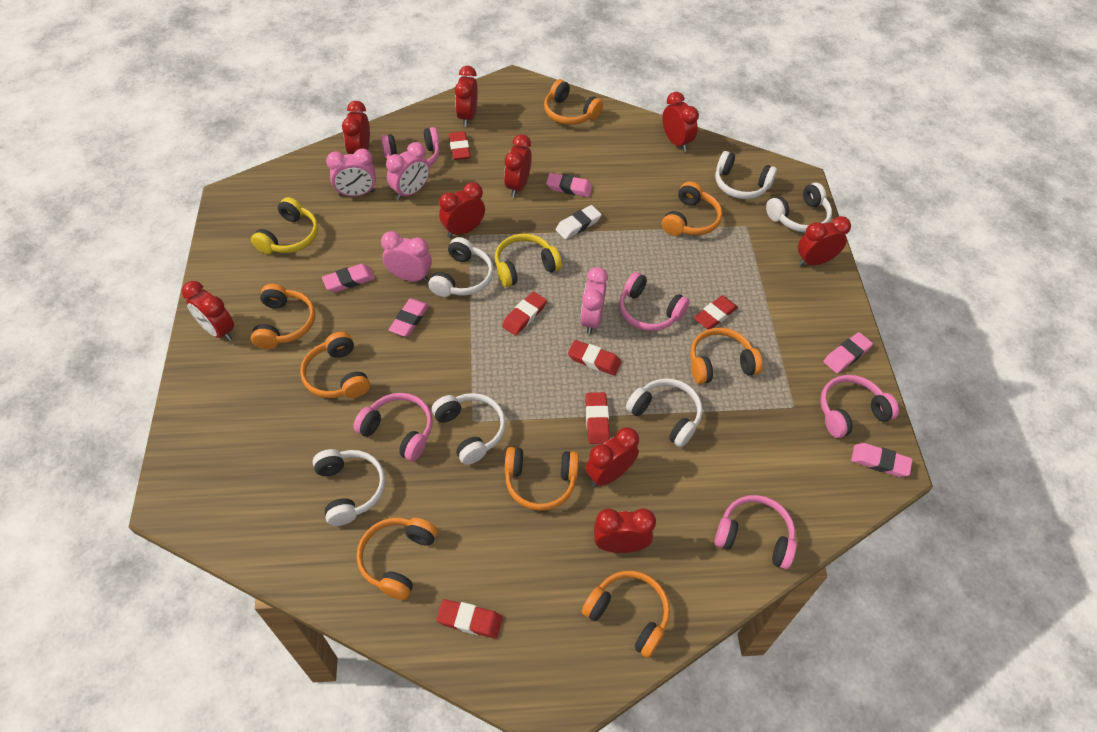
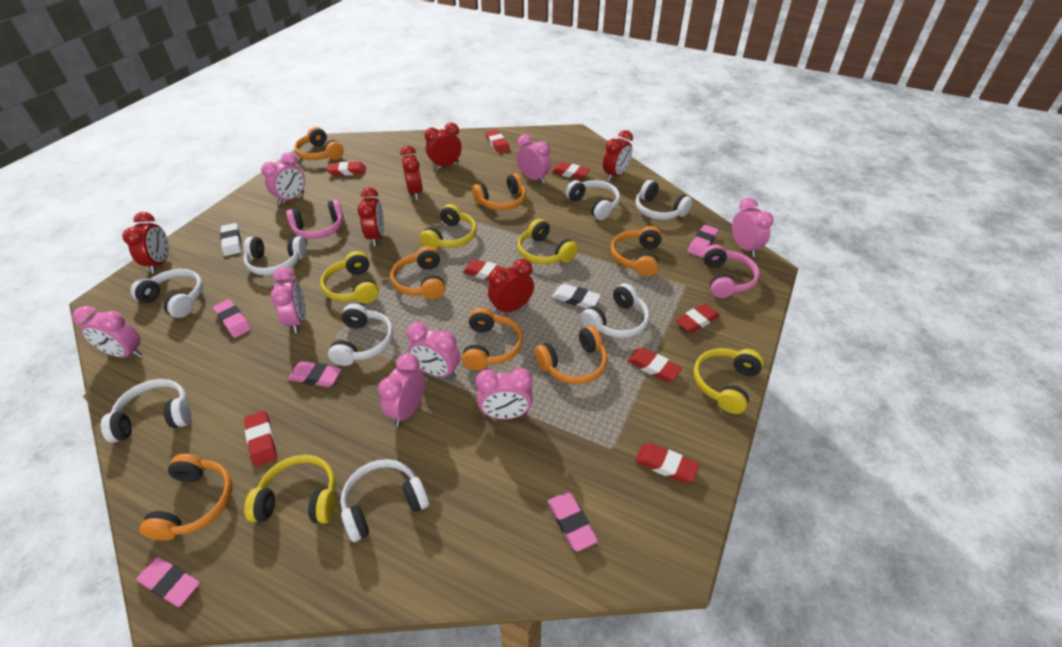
orange headphones: 8 -> 7
pink clock: 4 -> 8
pink headphones: 5 -> 2
red clock: 9 -> 6
red eraser: 6 -> 8
white eraser: 1 -> 2
white headphones: 6 -> 8
yellow headphones: 2 -> 5

